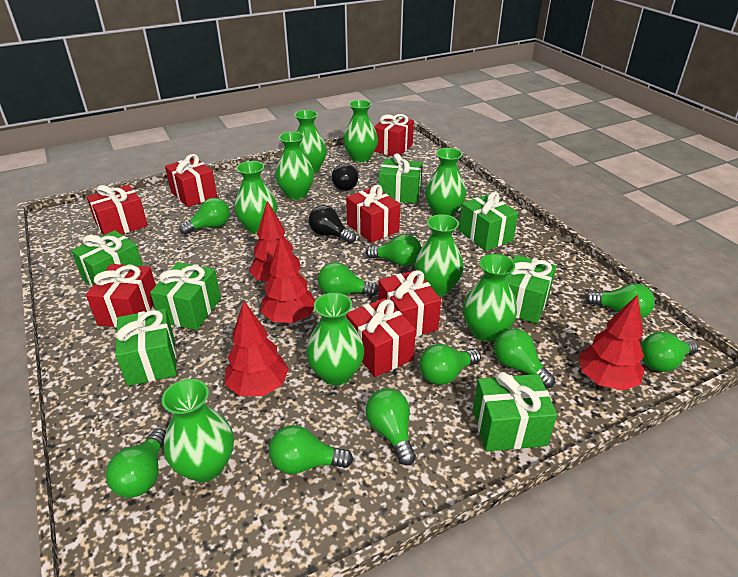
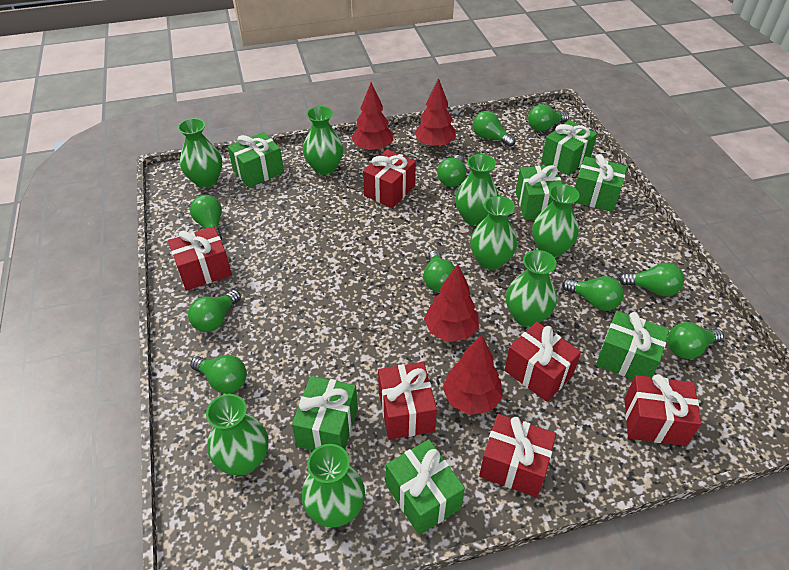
black light bulb: 2 -> 0
green vase: 9 -> 8
red gift: 7 -> 6

